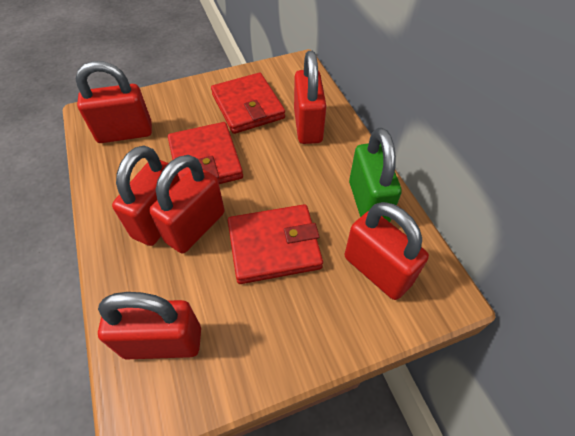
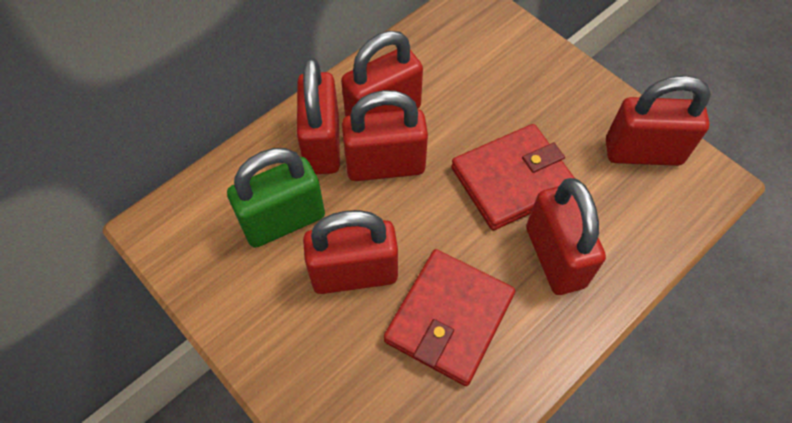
red wallet: 3 -> 2

